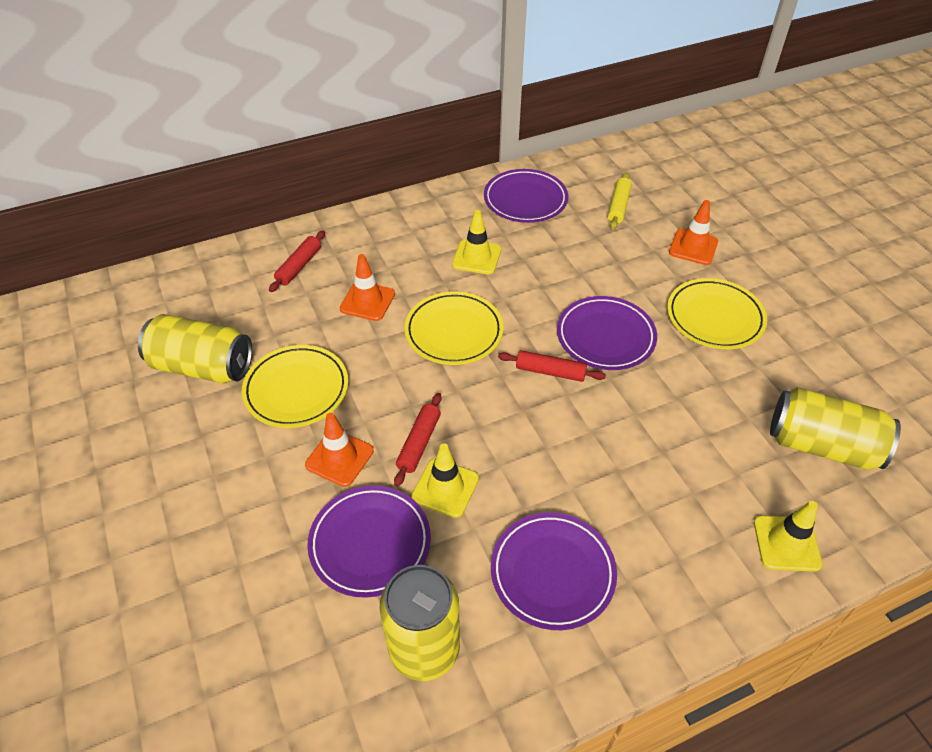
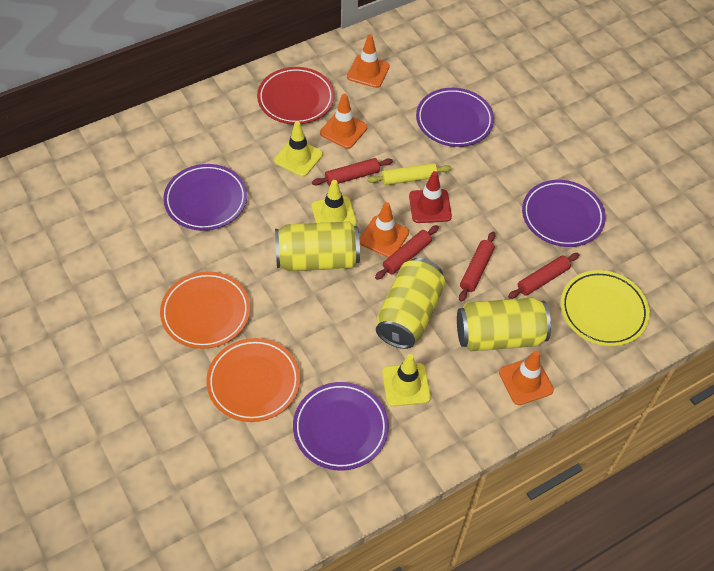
orange plate: 0 -> 2
orange traffic cone: 3 -> 4
red plate: 0 -> 1
red rolling pin: 3 -> 4
red traffic cone: 0 -> 1
yellow plate: 3 -> 1

